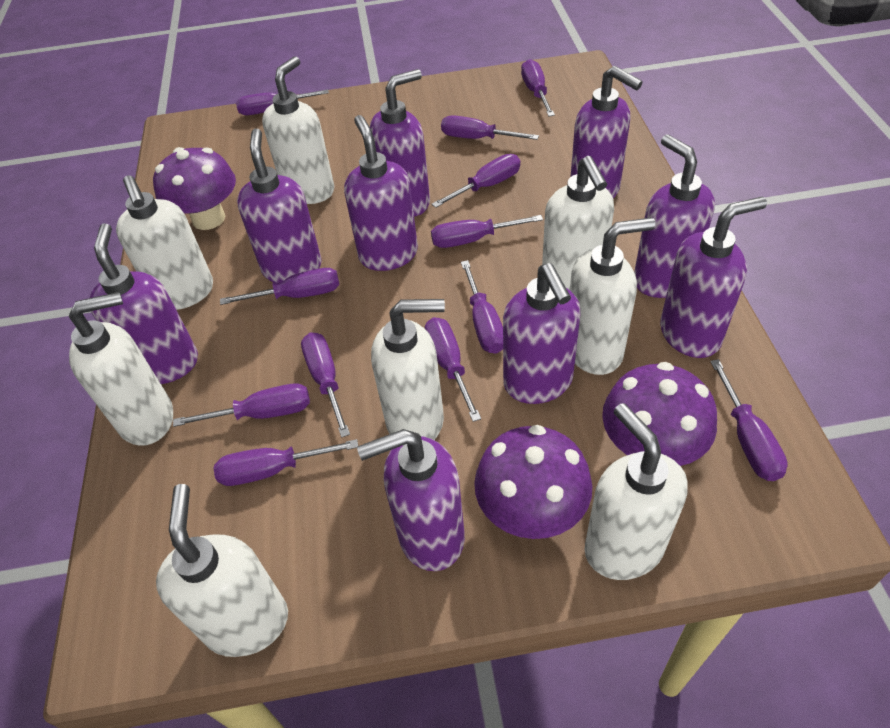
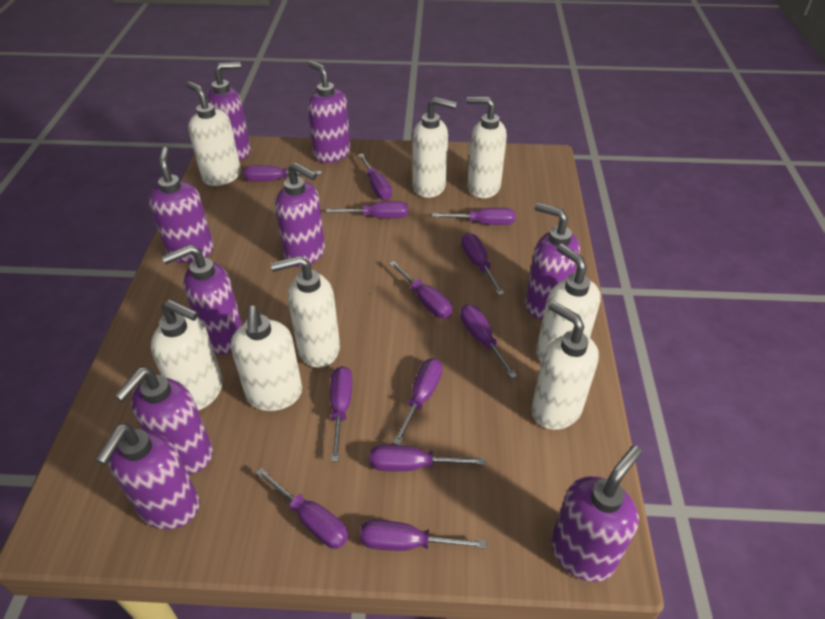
purple mushroom: 3 -> 0

